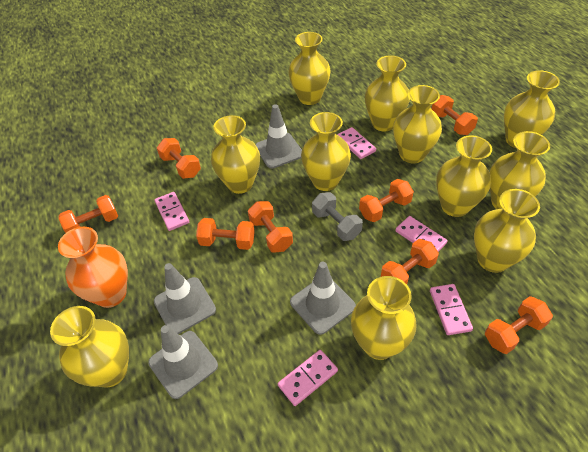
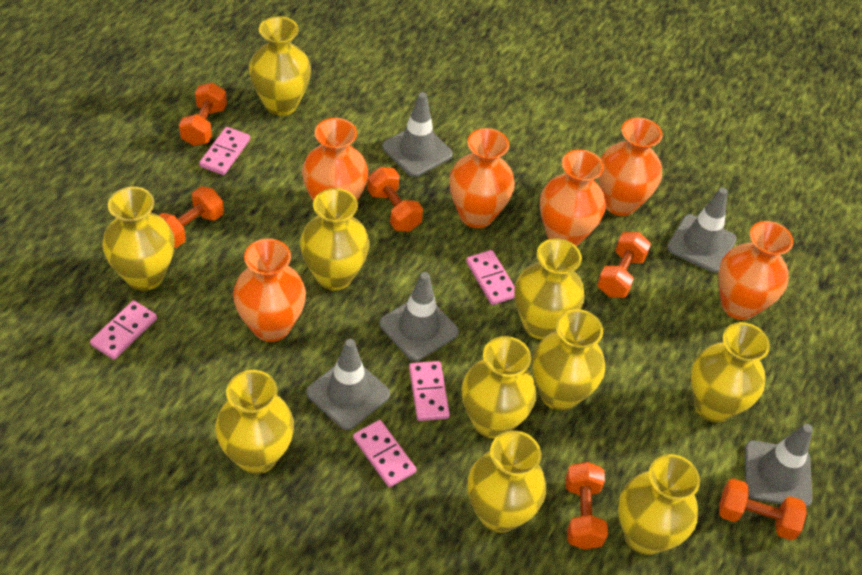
grey dumbbell: 1 -> 0
grey traffic cone: 4 -> 5
orange dumbbell: 8 -> 6
orange vase: 1 -> 6
yellow vase: 11 -> 10

